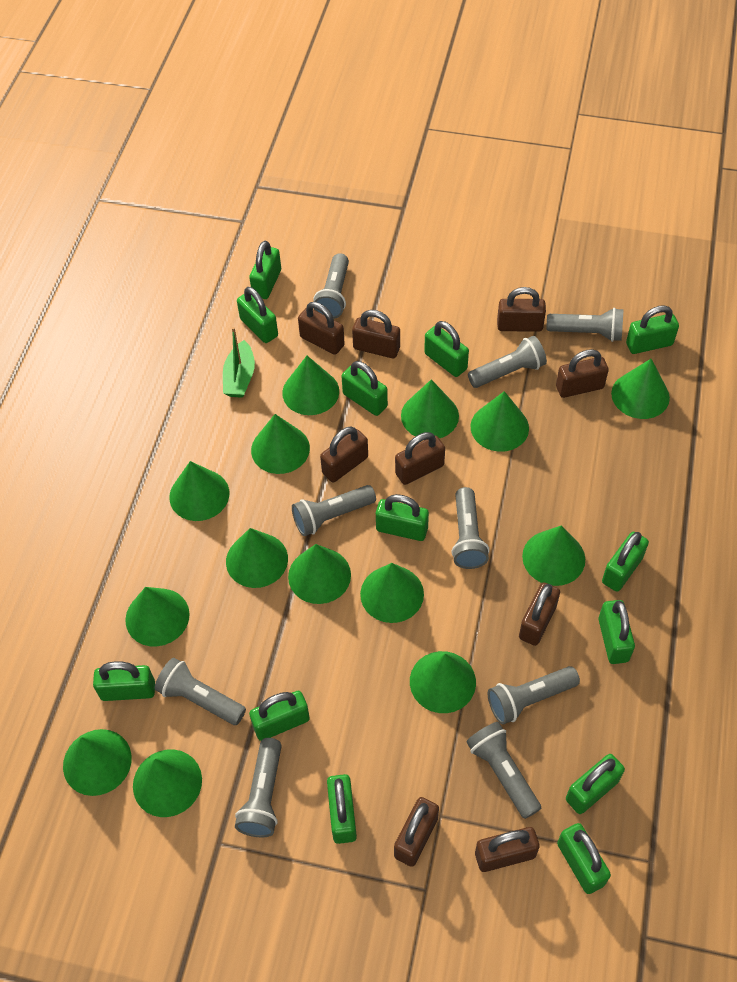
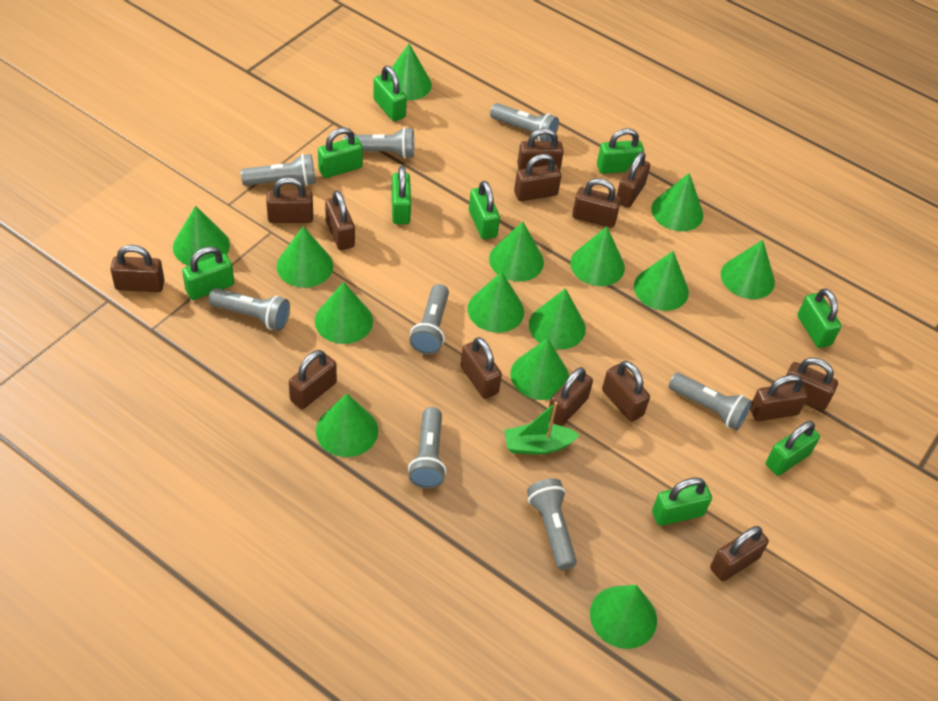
brown padlock: 9 -> 14
green padlock: 13 -> 9
grey flashlight: 9 -> 8

